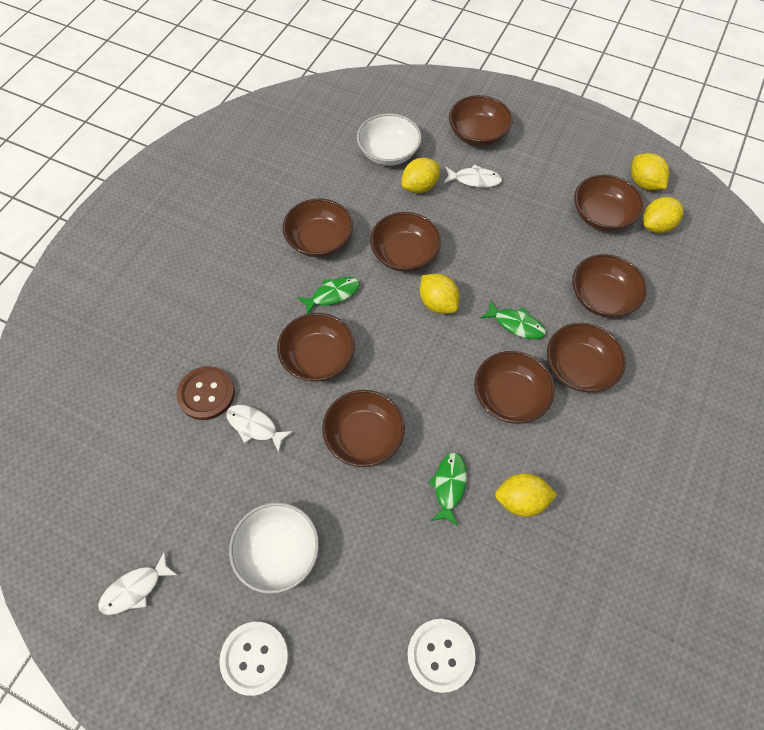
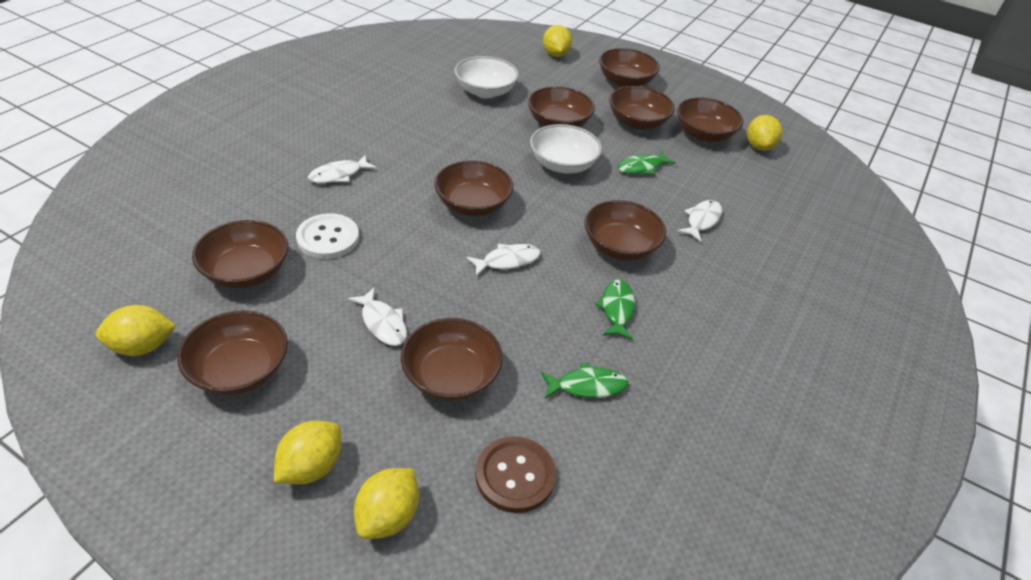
white button: 2 -> 1
white fish: 3 -> 4

